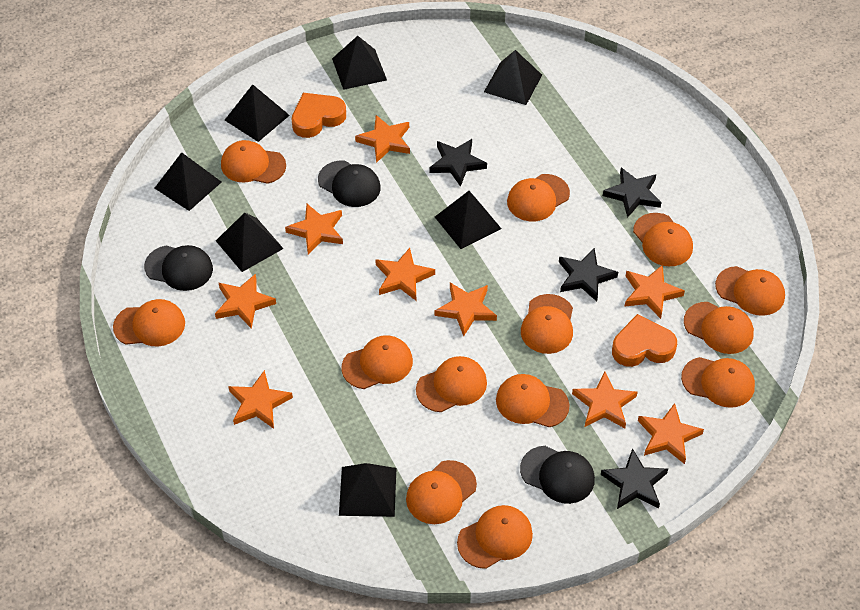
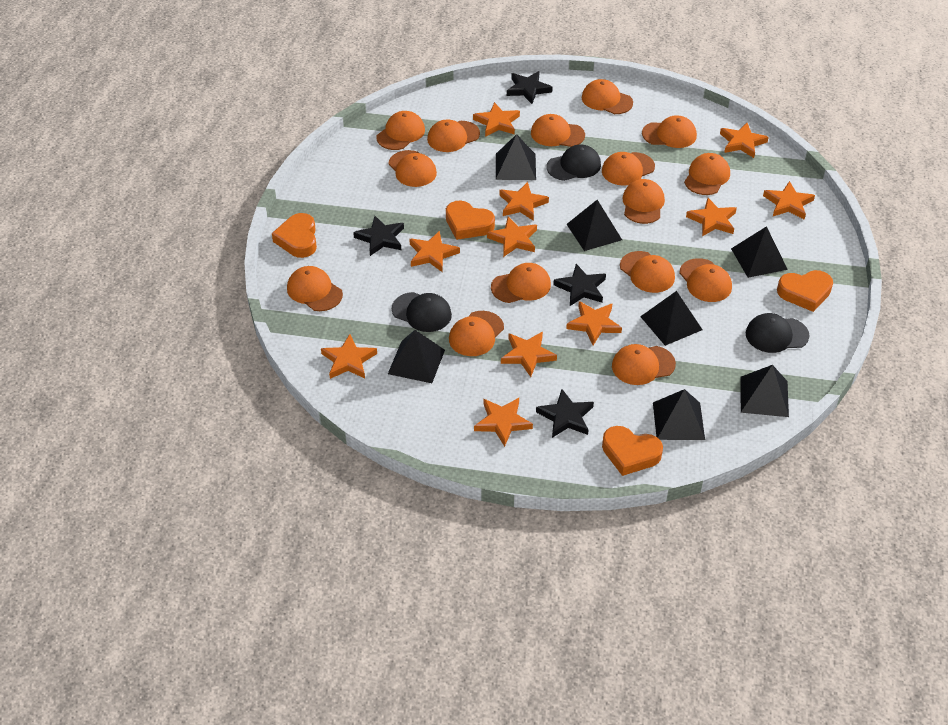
orange cap: 13 -> 15
orange heart: 2 -> 4
orange star: 9 -> 11

